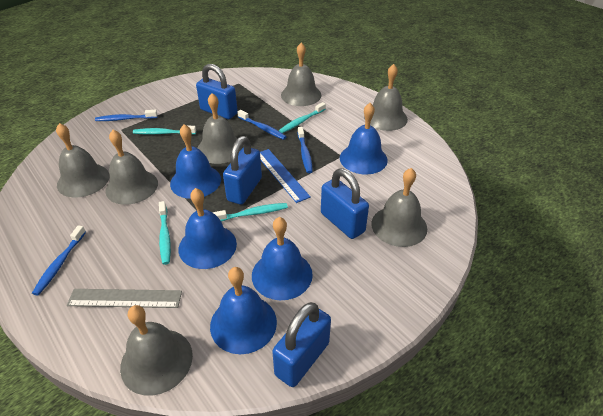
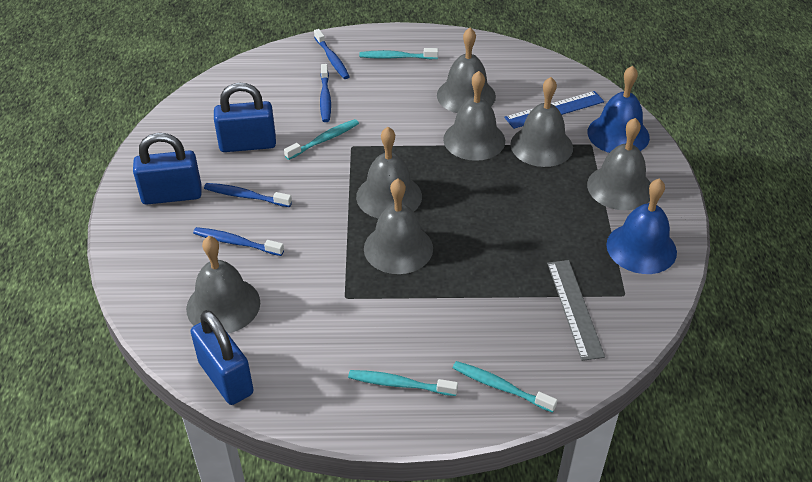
blue bell: 5 -> 2
blue padlock: 4 -> 3

